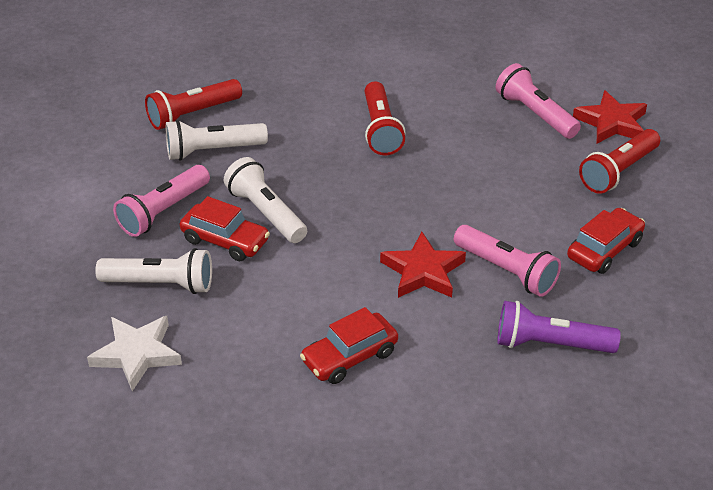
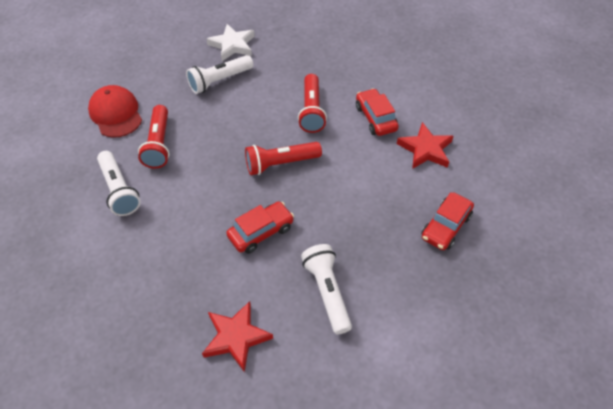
pink flashlight: 3 -> 0
purple flashlight: 1 -> 0
red cap: 0 -> 1

